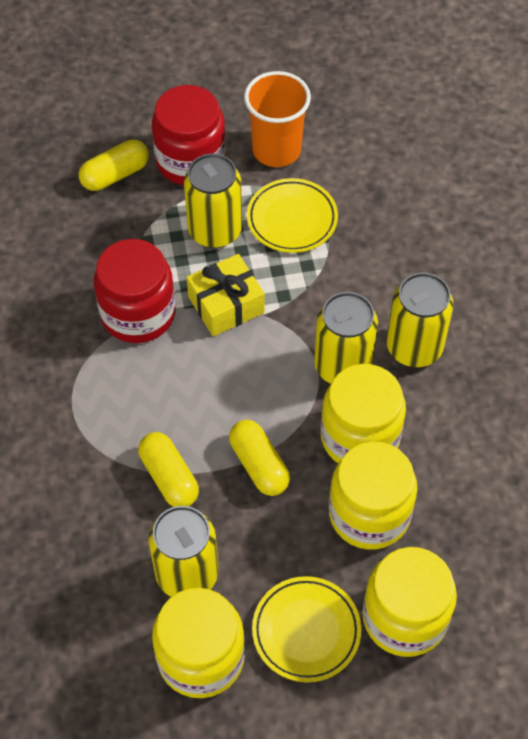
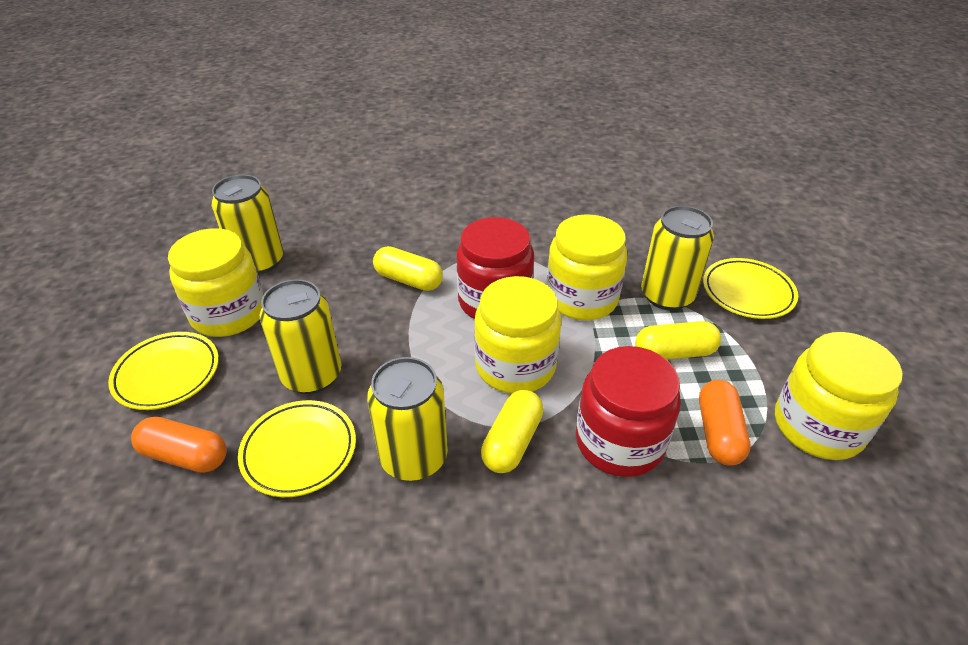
orange capsule: 0 -> 2
orange cup: 1 -> 0
yellow gift: 1 -> 0
yellow plate: 2 -> 3

